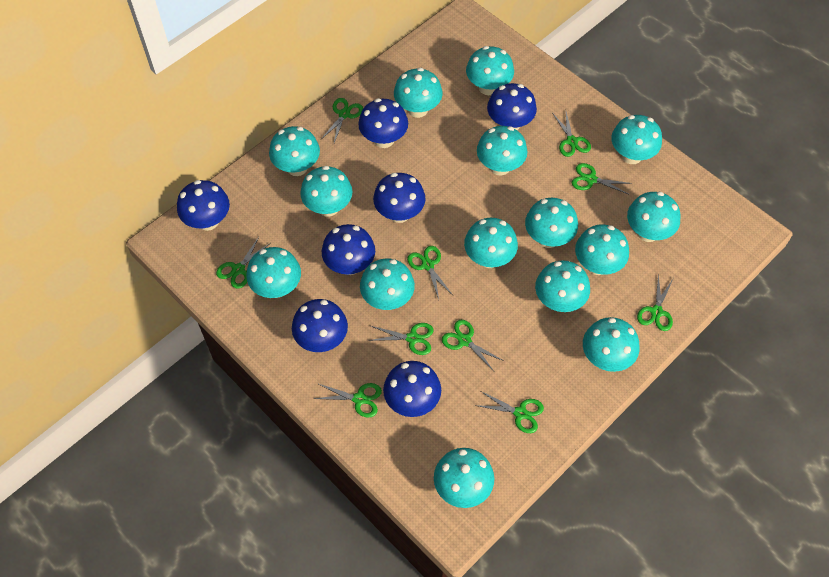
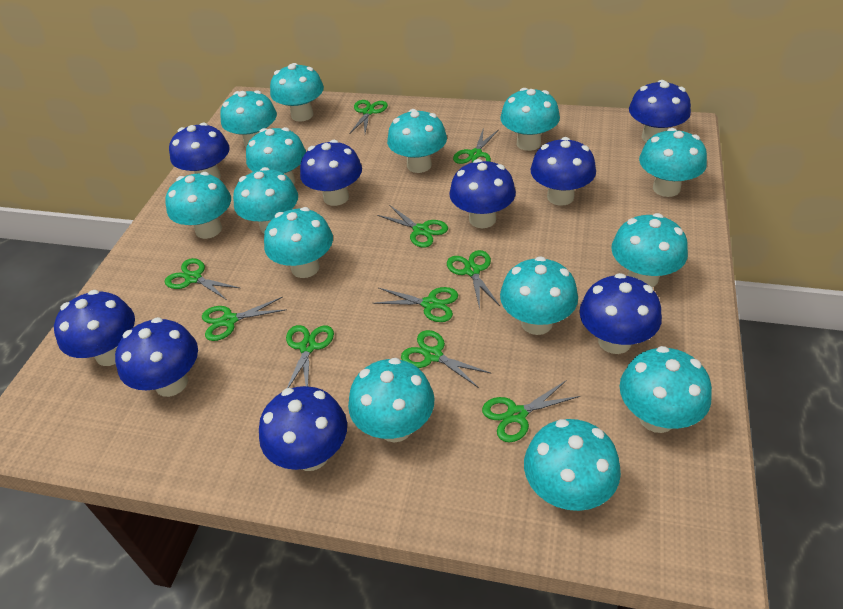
blue mushroom: 7 -> 9
turquoise mushroom: 15 -> 14

